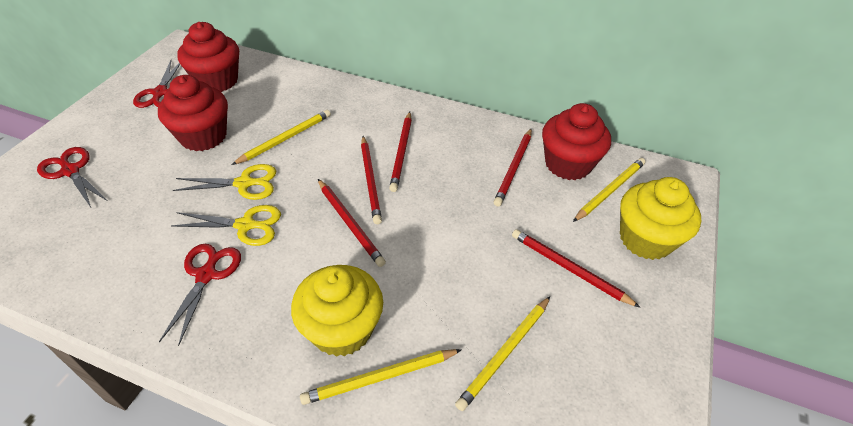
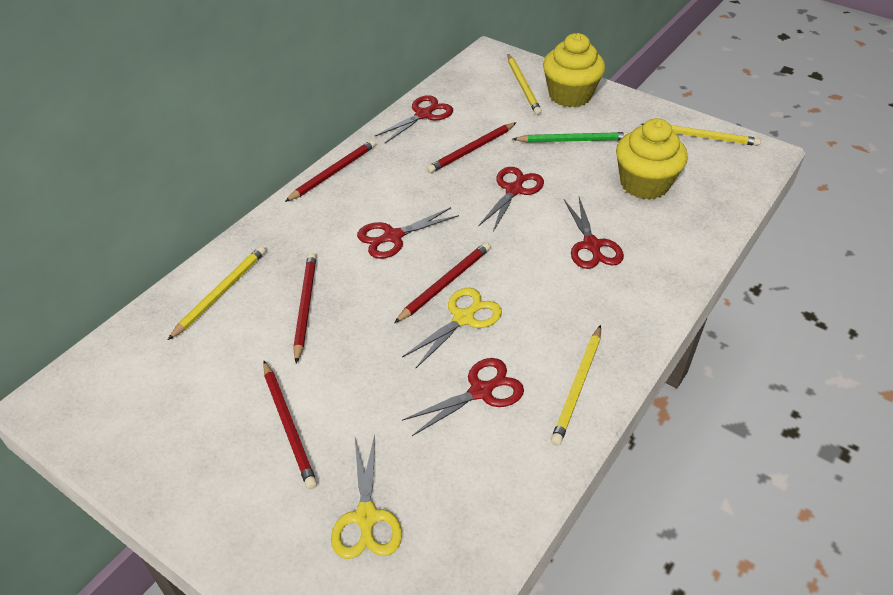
green pencil: 0 -> 1
red cupcake: 3 -> 0
red scissors: 3 -> 5

